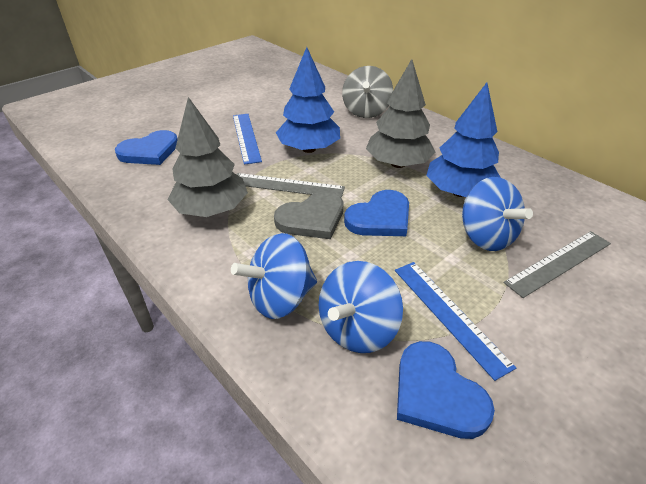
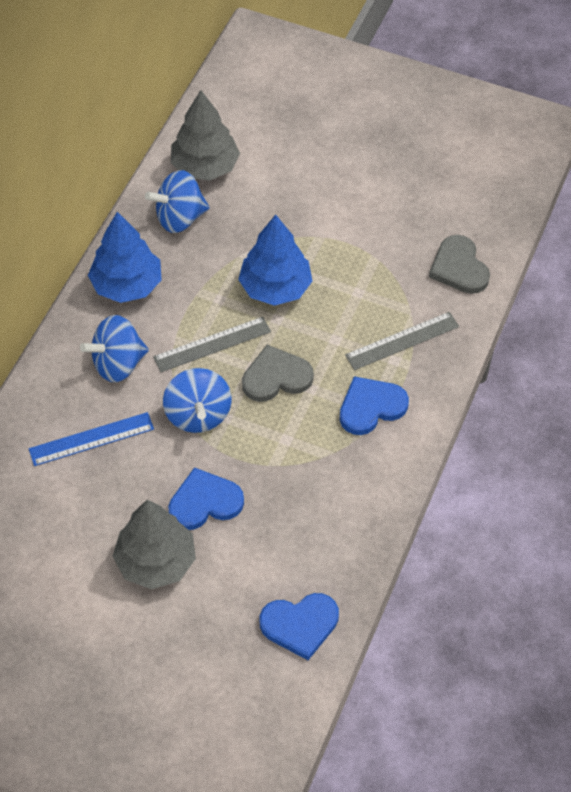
blue ruler: 2 -> 1
grey heart: 1 -> 2
grey spinning top: 1 -> 0

